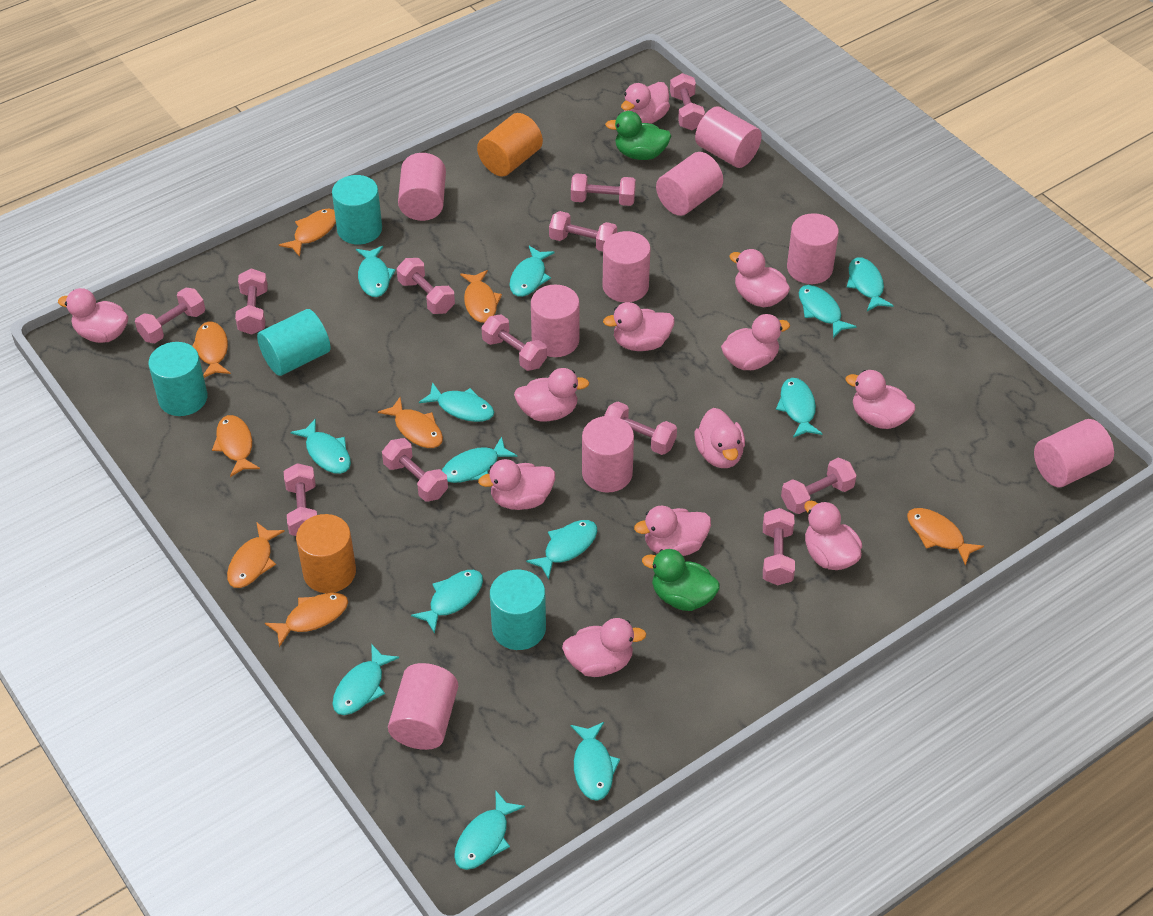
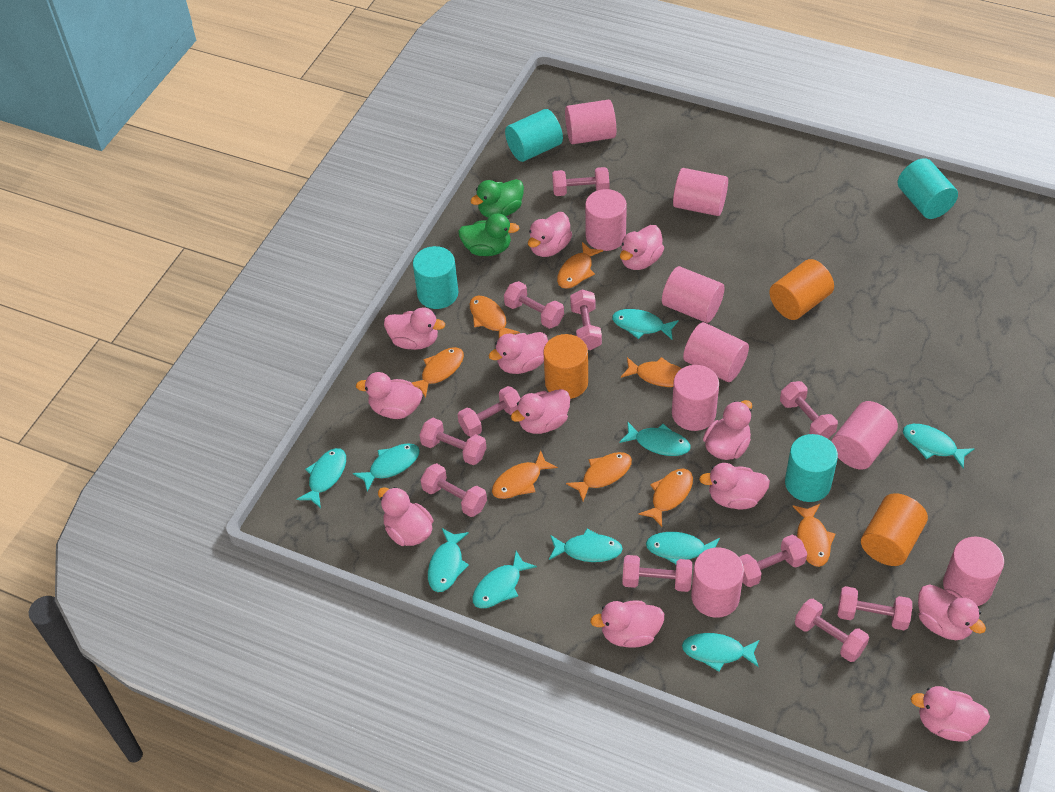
orange cylinder: 2 -> 3
pink dumbbell: 12 -> 11
turquoise fish: 13 -> 10

